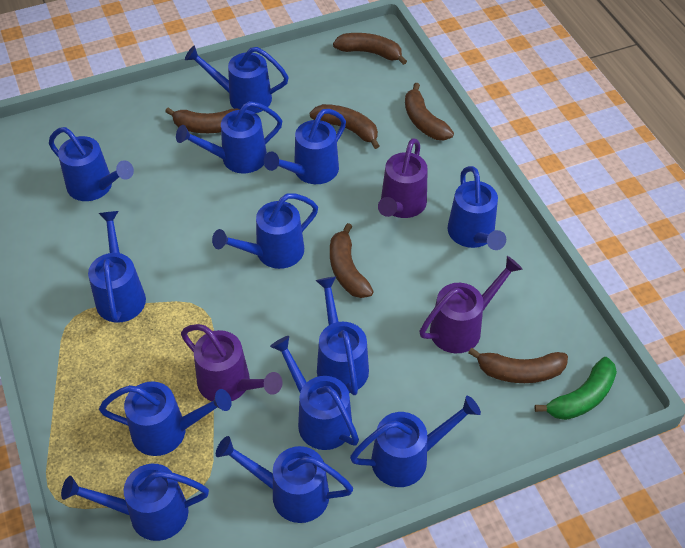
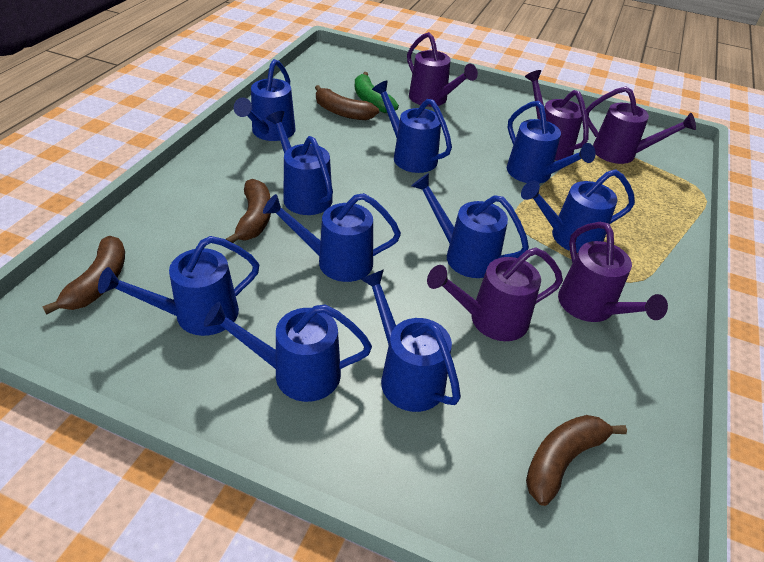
blue watering can: 13 -> 10
brown banana: 6 -> 4
purple watering can: 3 -> 5

